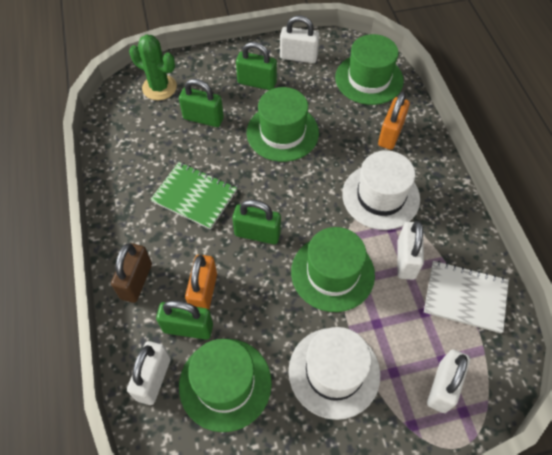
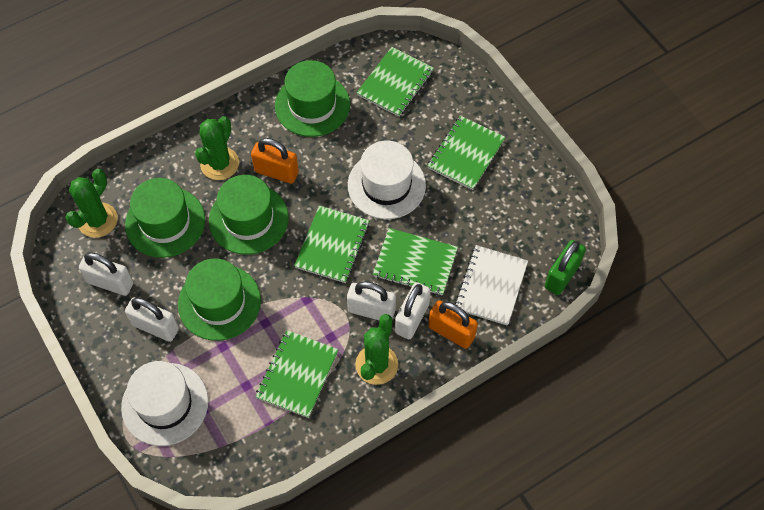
brown padlock: 1 -> 0
green cactus: 1 -> 3
green notebook: 1 -> 5
green padlock: 4 -> 1

